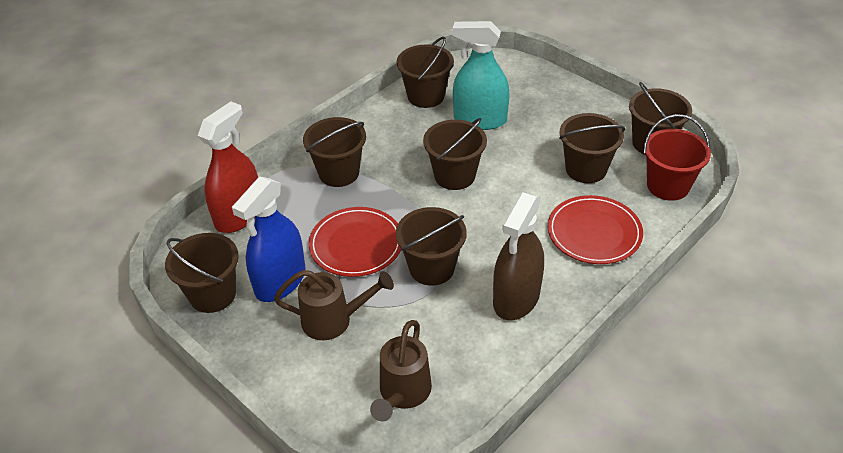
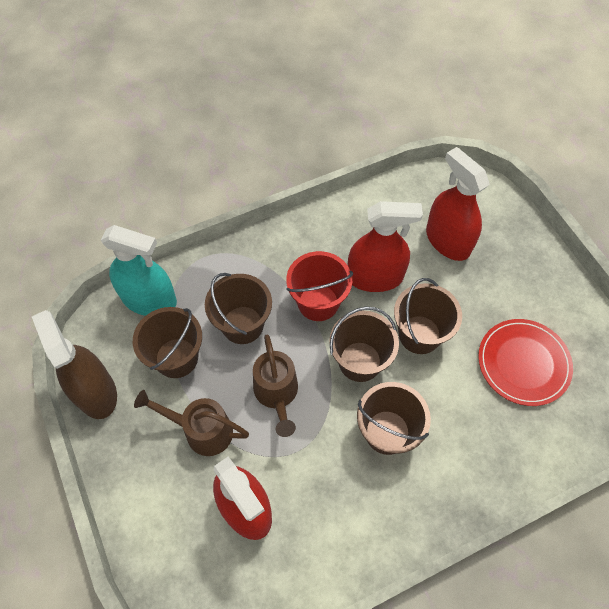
blue spray bottle: 1 -> 0
brown bucket: 7 -> 5
red plate: 2 -> 1
red spray bottle: 1 -> 3

